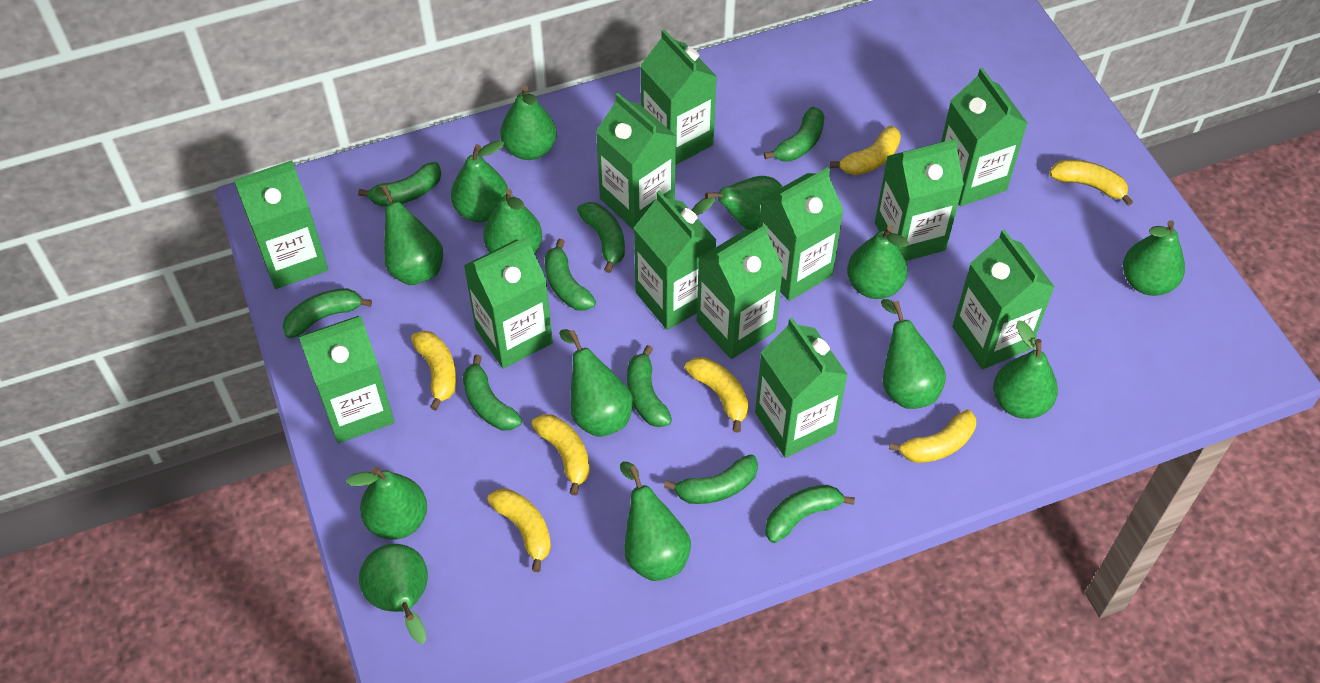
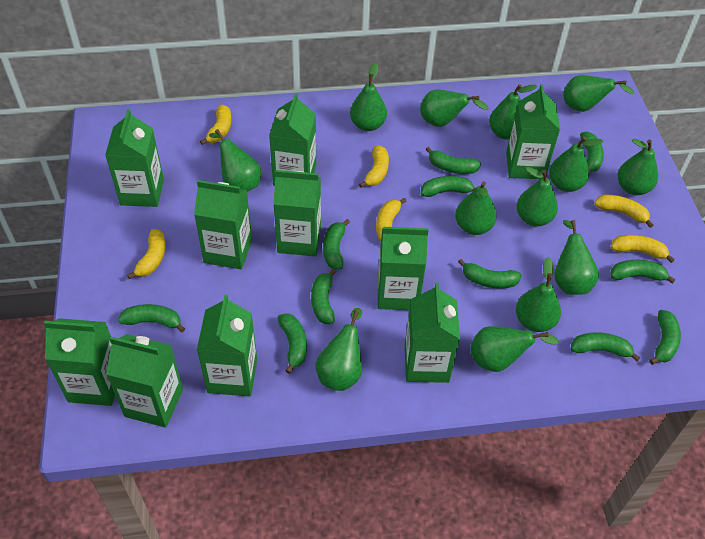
green banana: 9 -> 11
green carton: 12 -> 10
yellow banana: 7 -> 6

